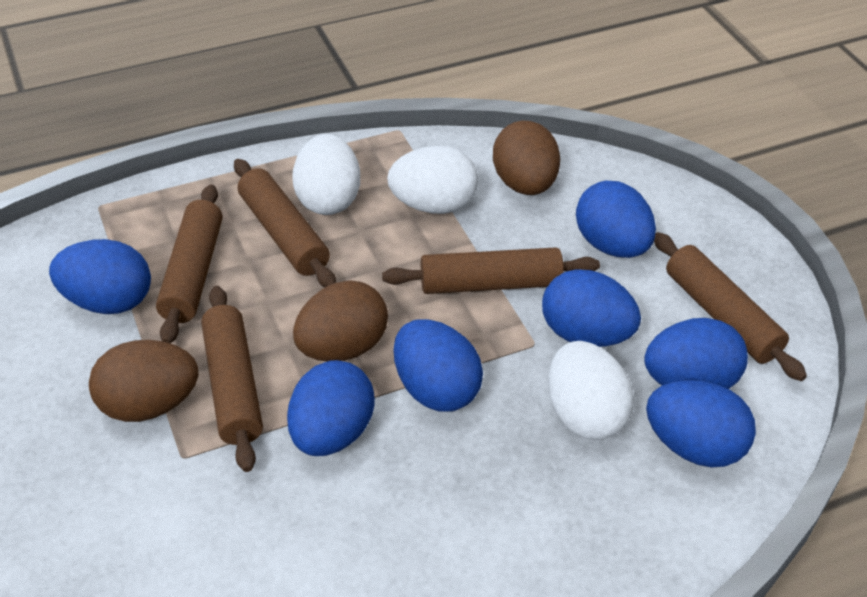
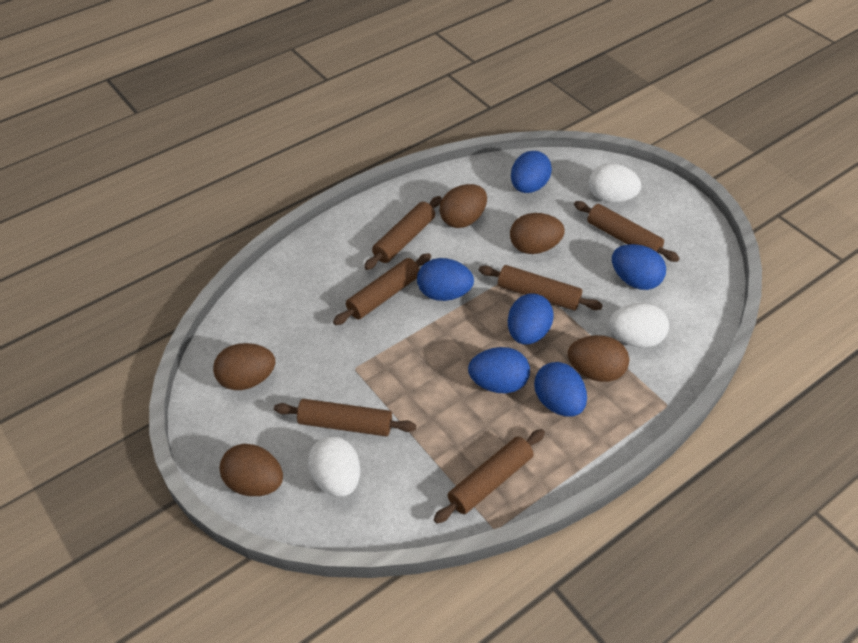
blue egg: 7 -> 6
brown egg: 3 -> 5
brown rolling pin: 5 -> 6

